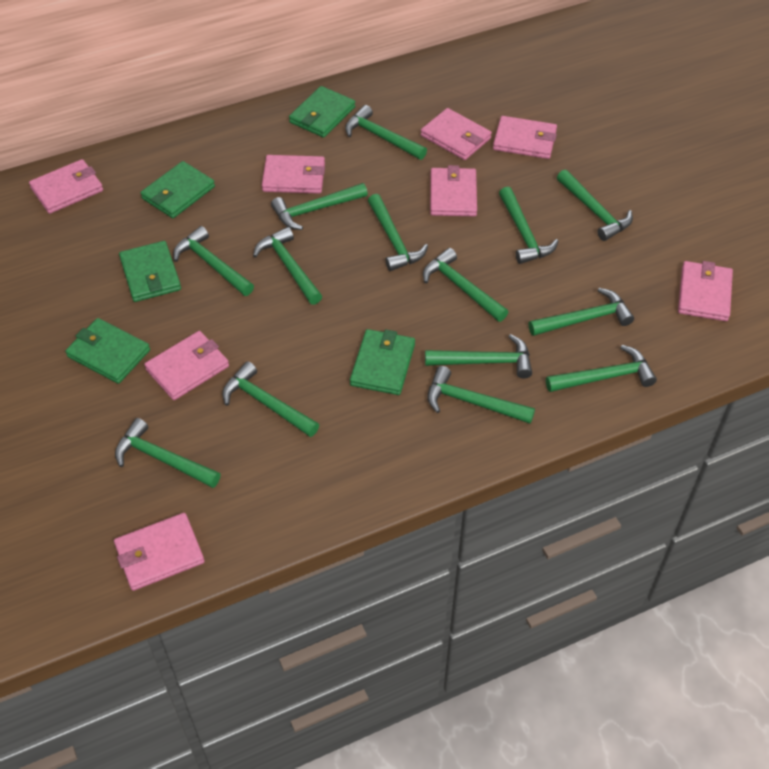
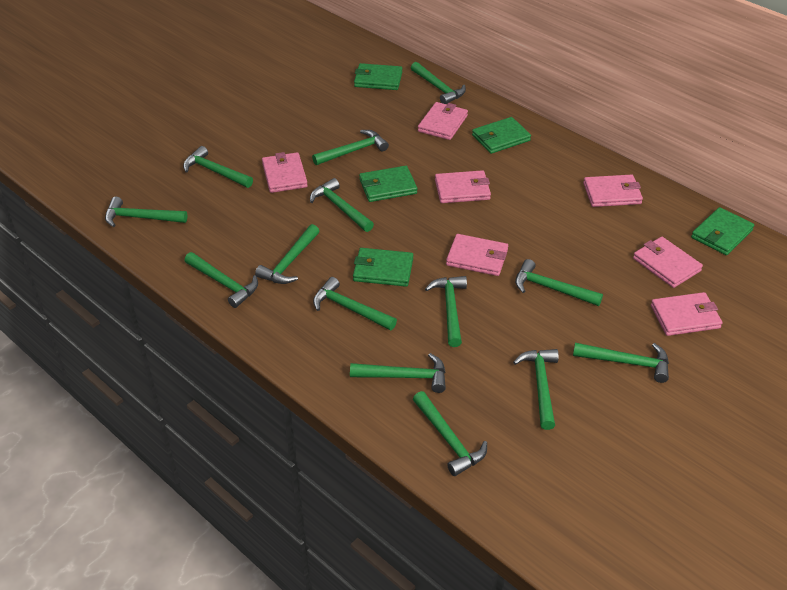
pink wallet: 8 -> 7

